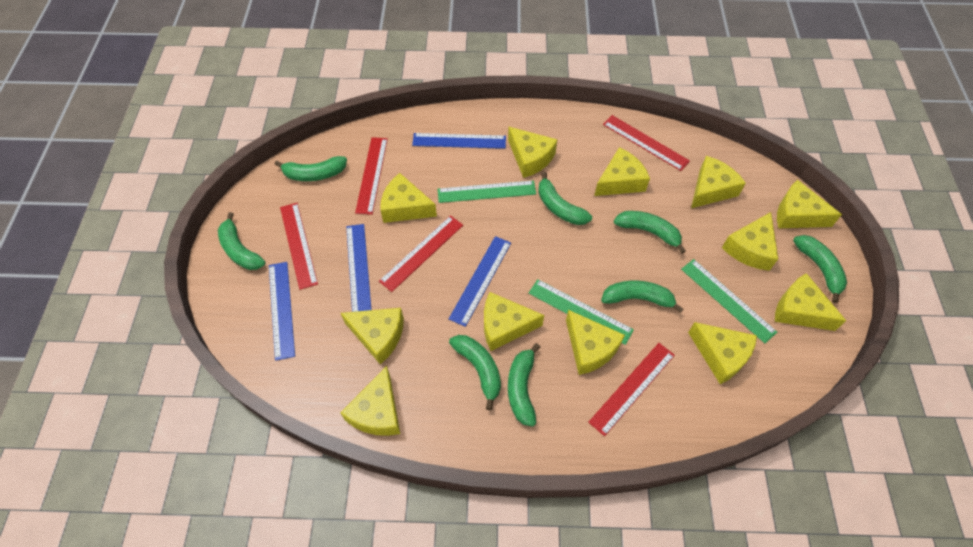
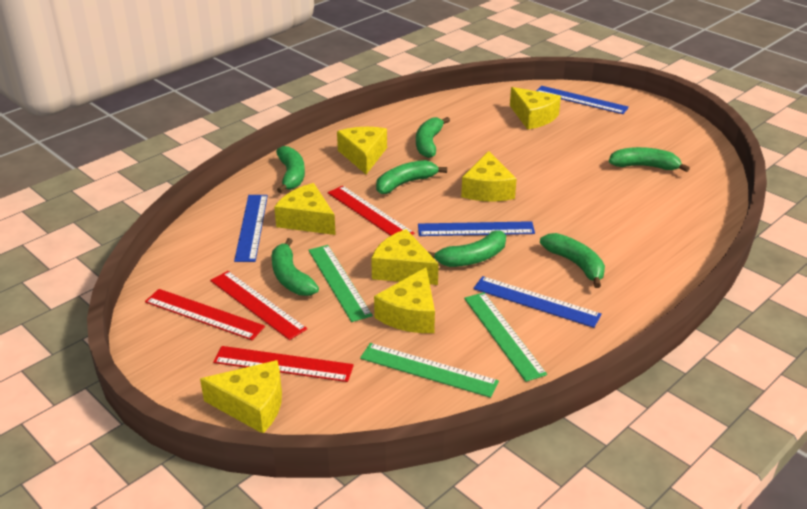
green banana: 8 -> 7
red ruler: 5 -> 4
yellow cheese: 12 -> 7

